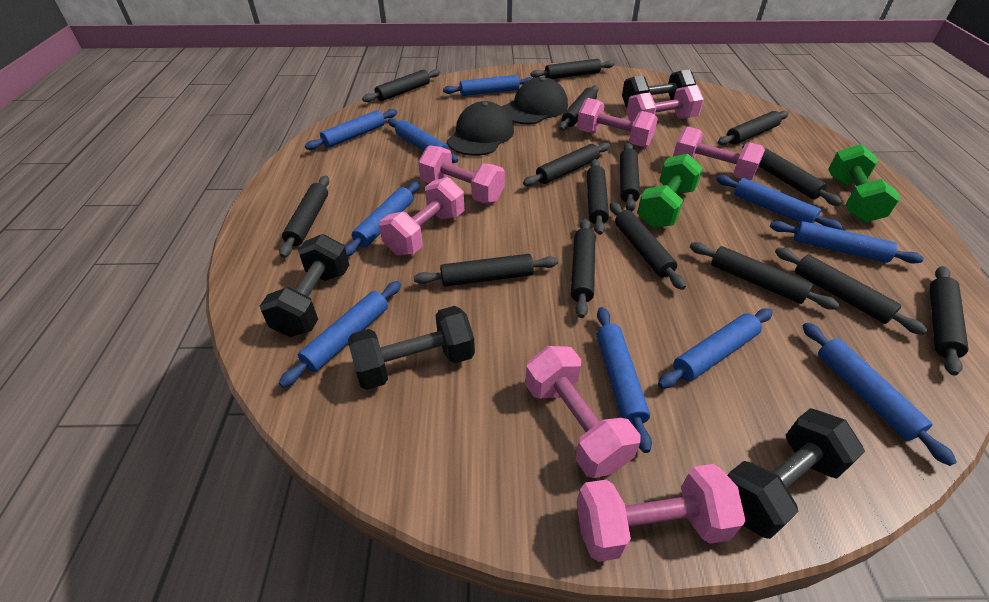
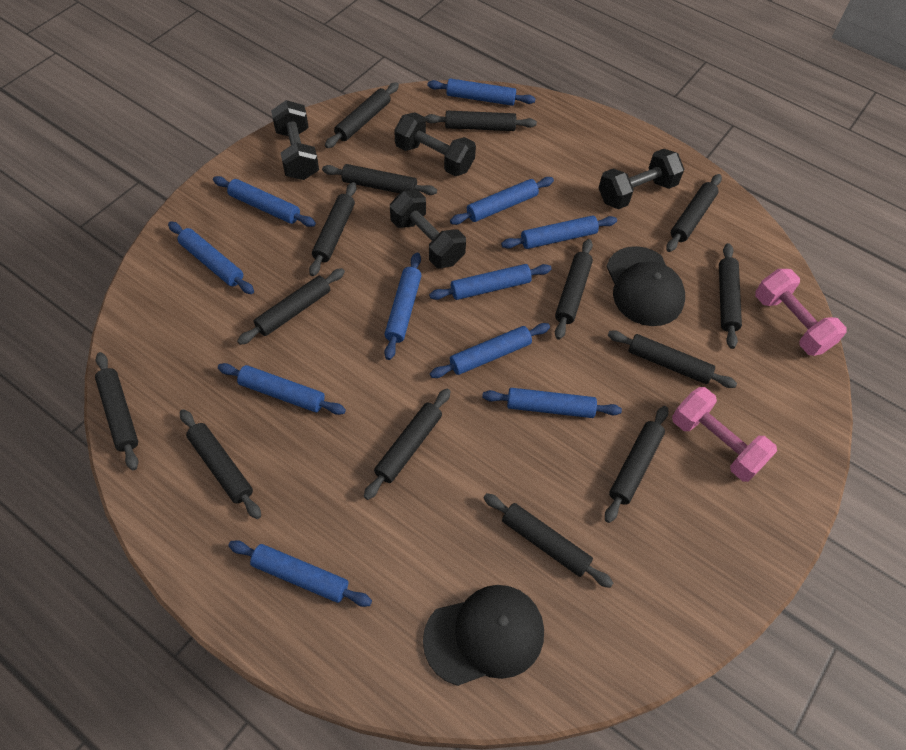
black rolling pin: 15 -> 14
blue rolling pin: 10 -> 11
green dumbbell: 2 -> 0
pink dumbbell: 7 -> 2

